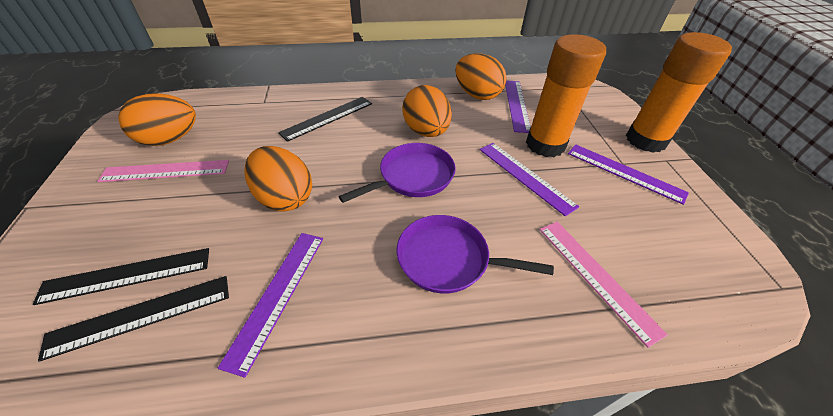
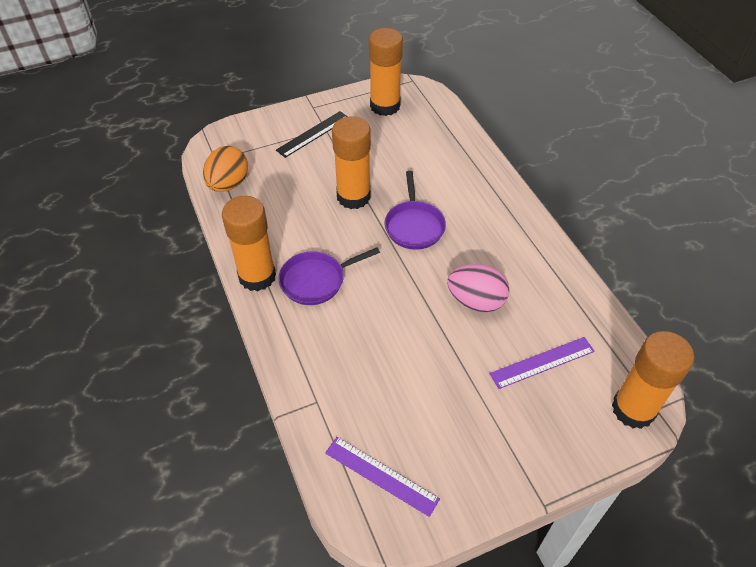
black ruler: 3 -> 1
orange egg: 4 -> 1
orange glue stick: 2 -> 4
pink egg: 0 -> 1
pink ruler: 2 -> 0
purple ruler: 4 -> 2

